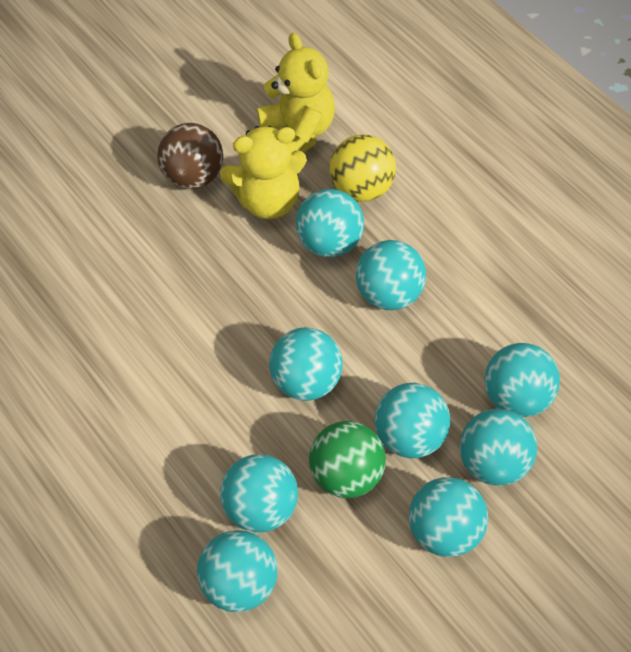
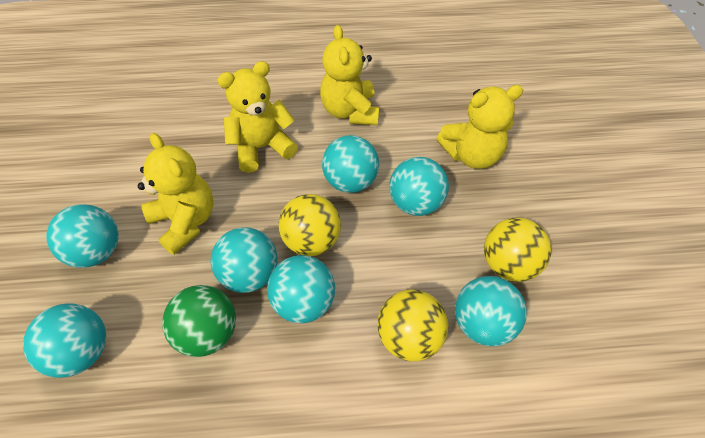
brown ball: 1 -> 0
turquoise ball: 9 -> 7
yellow ball: 1 -> 3
yellow teddy bear: 2 -> 4

